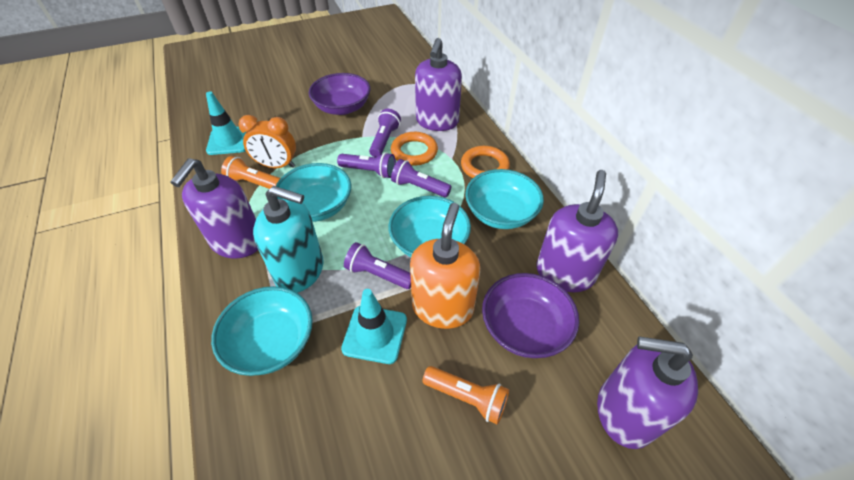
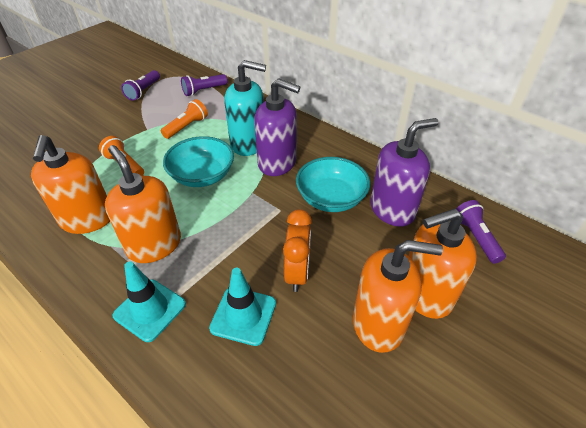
orange ring: 2 -> 0
orange soap dispenser: 1 -> 4
purple bowl: 2 -> 0
purple flashlight: 4 -> 3
purple soap dispenser: 4 -> 2
turquoise bowl: 4 -> 2

